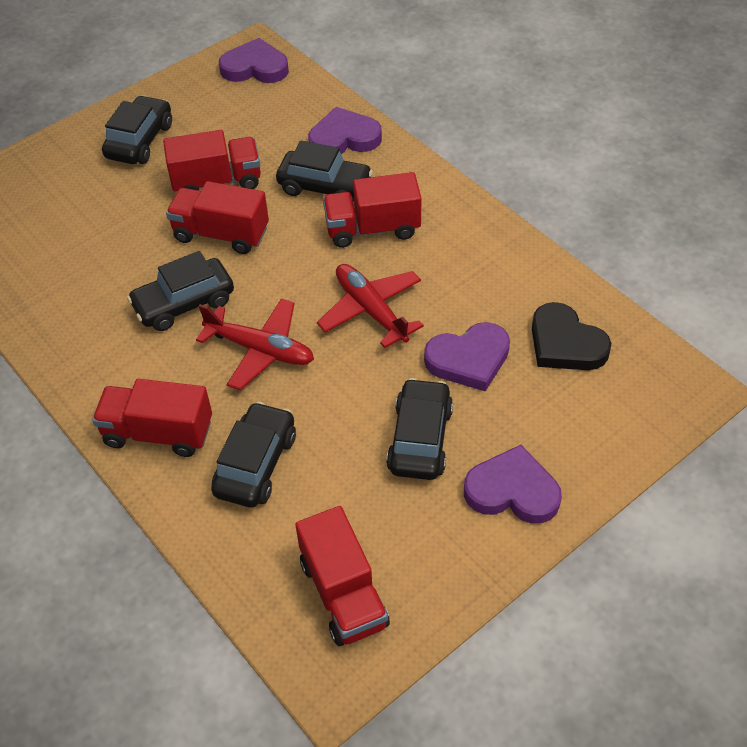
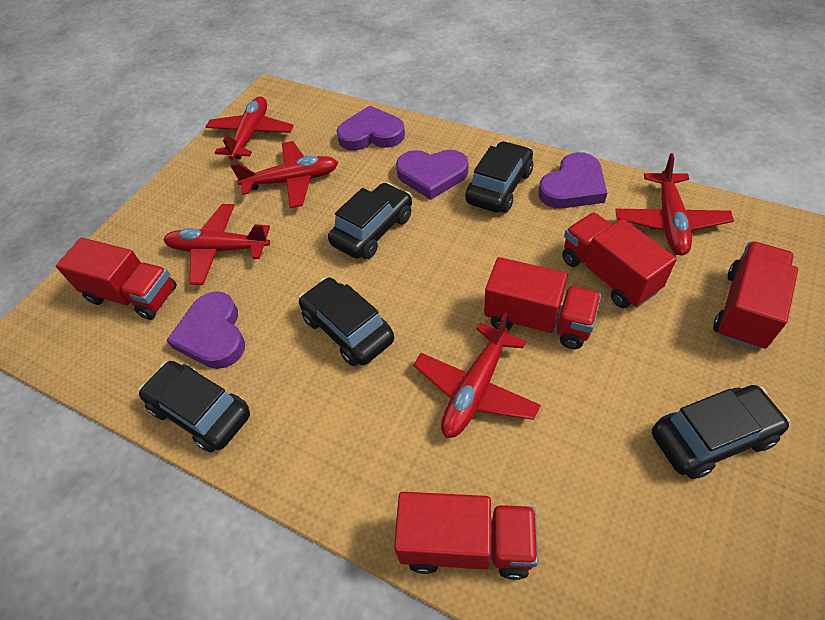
black heart: 1 -> 0
red plane: 2 -> 5

